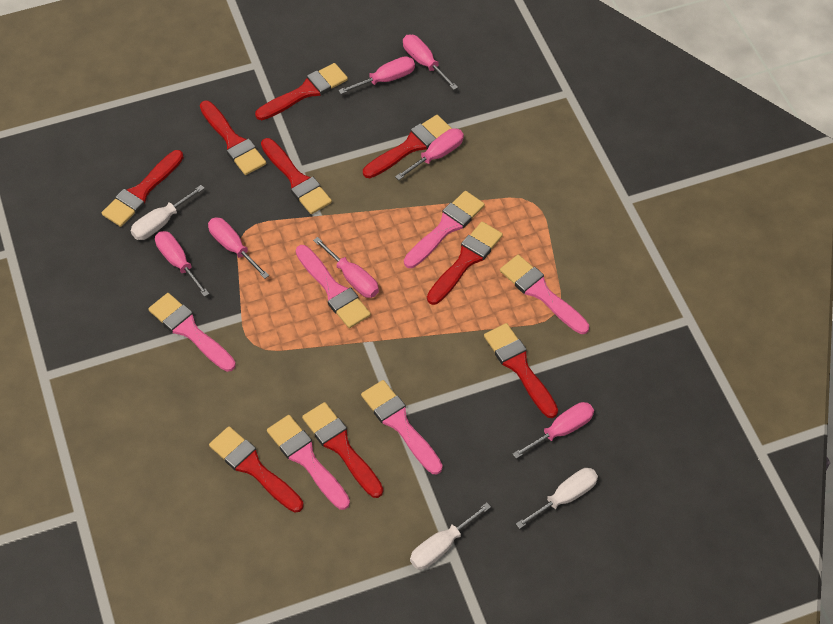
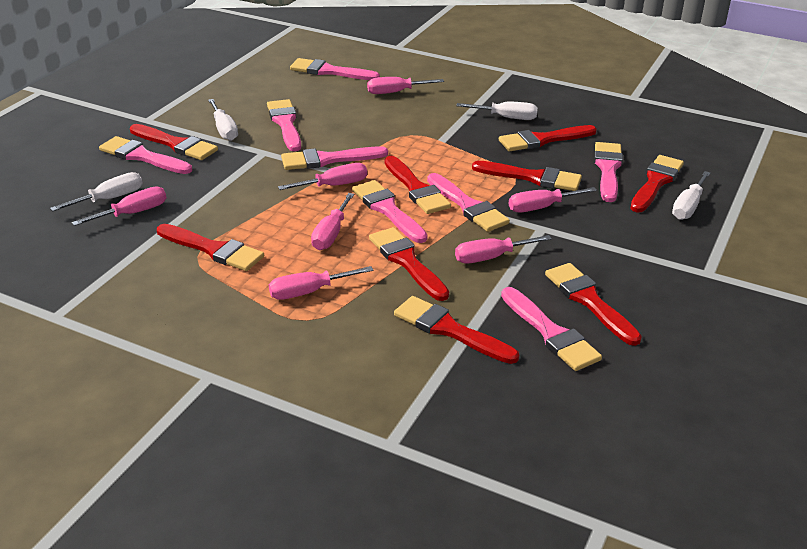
pink brush: 6 -> 8
white screwdriver: 3 -> 4

